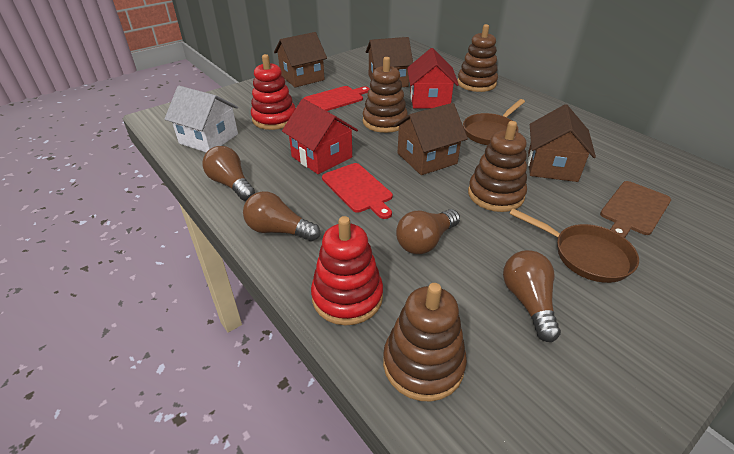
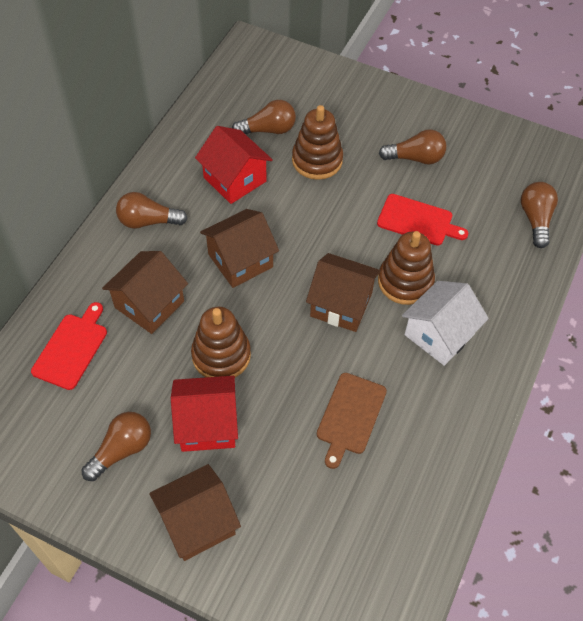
brown light bulb: 4 -> 5
brown pan: 2 -> 0
brown stacking toy: 4 -> 3
red stacking toy: 2 -> 0

